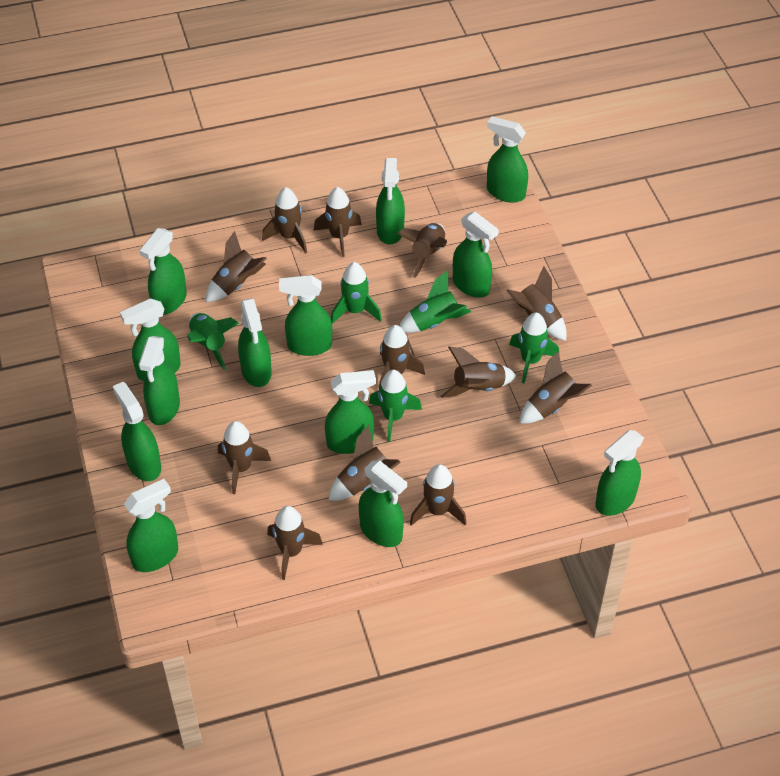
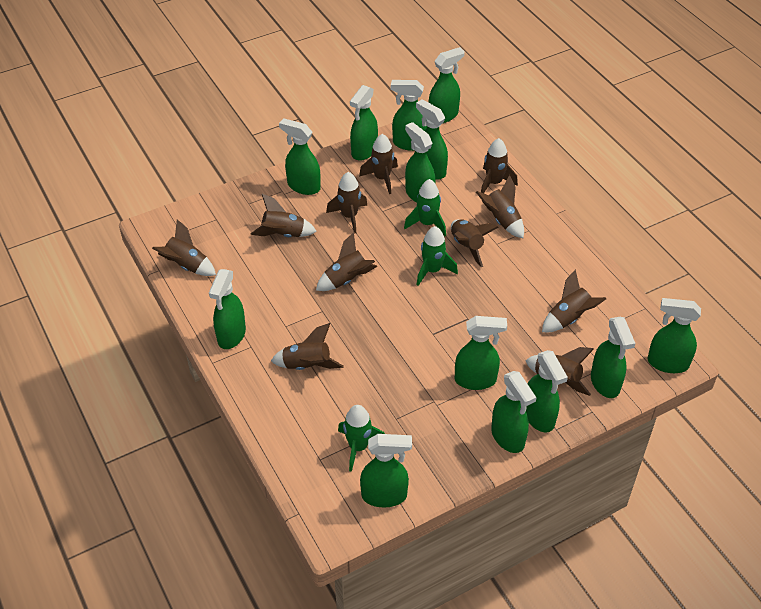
brown rocket: 12 -> 11
green rocket: 5 -> 3

